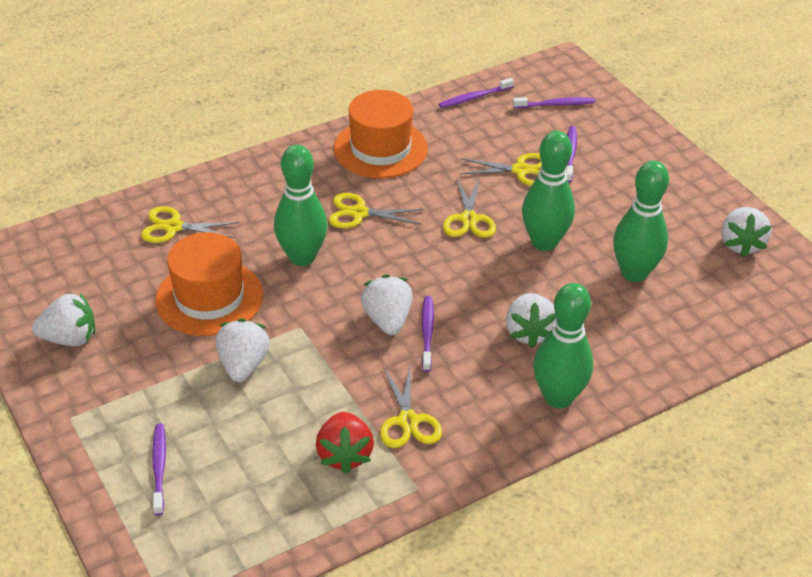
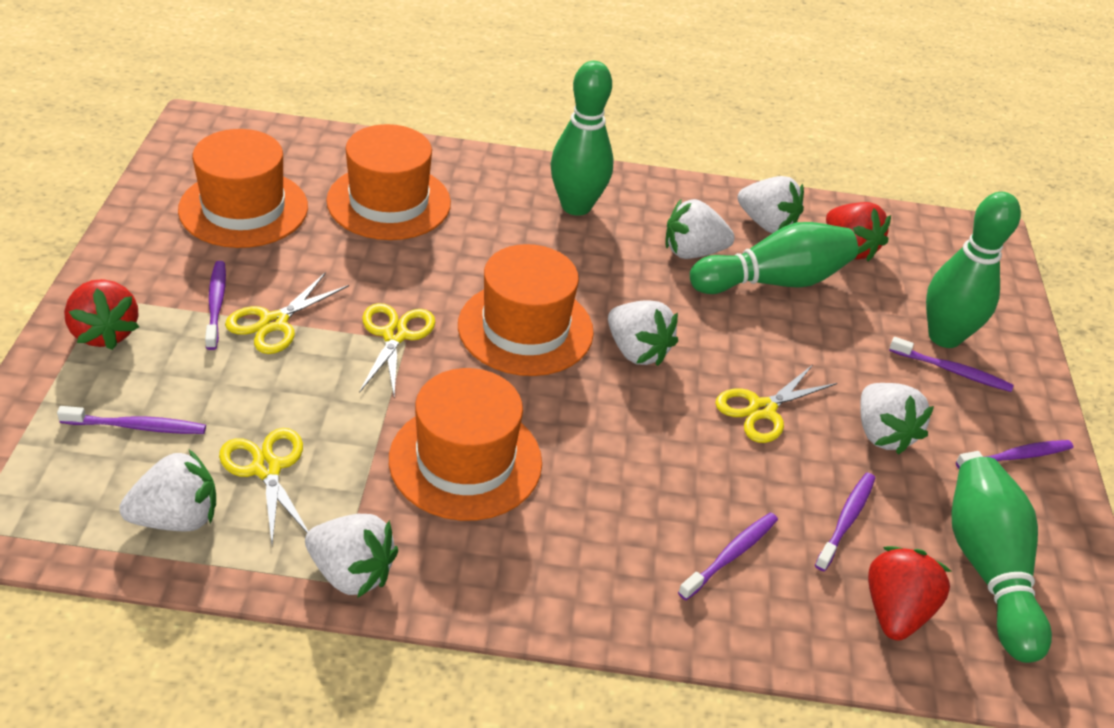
orange hat: 2 -> 4
purple toothbrush: 5 -> 6
red strawberry: 1 -> 3
white strawberry: 5 -> 6
yellow scissors: 5 -> 4

